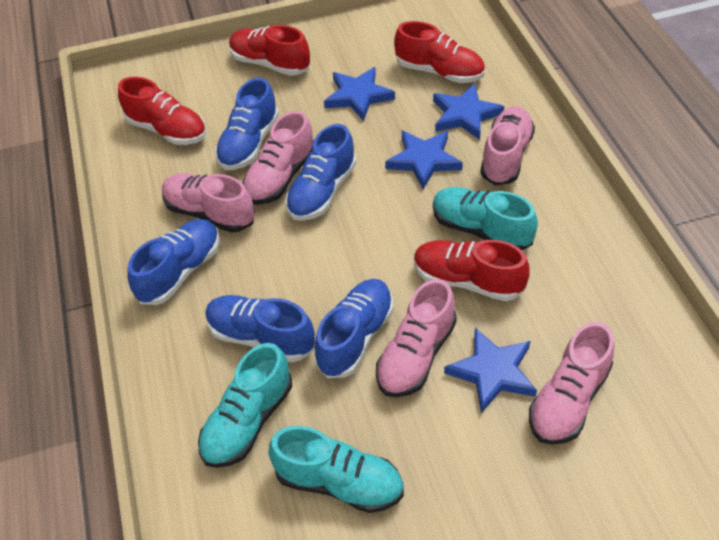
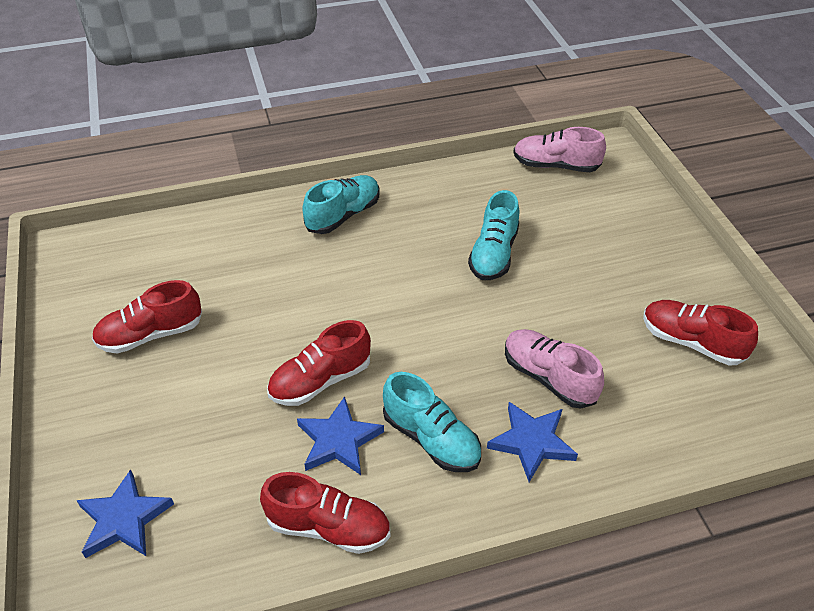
blue shoe: 5 -> 0
blue star: 4 -> 3
pink shoe: 5 -> 2

